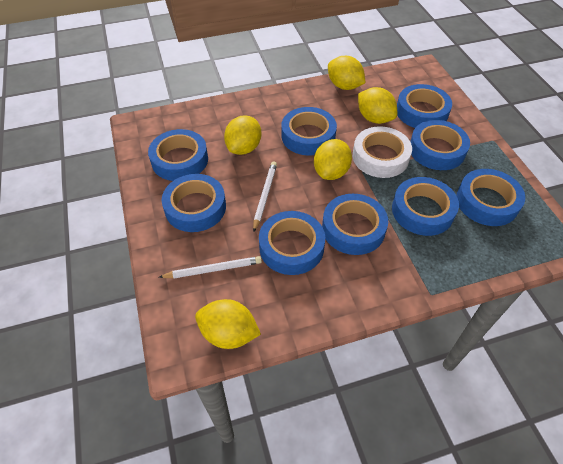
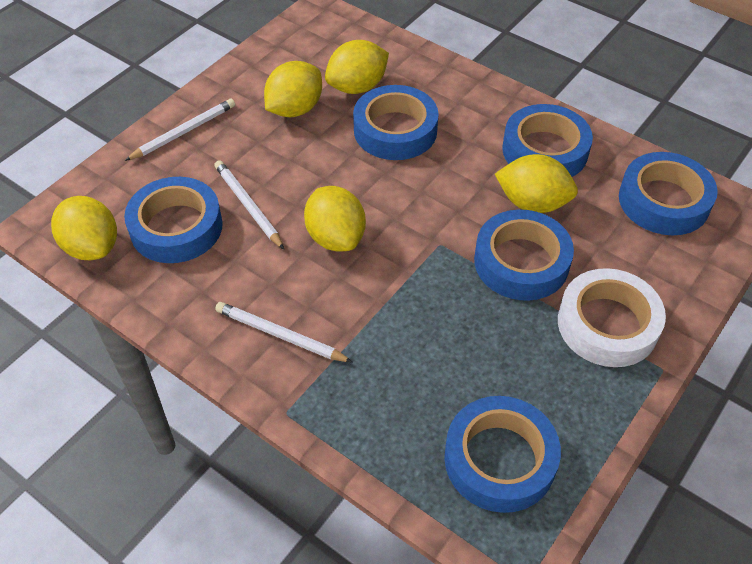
blue tape: 9 -> 6
white pencil: 2 -> 3

